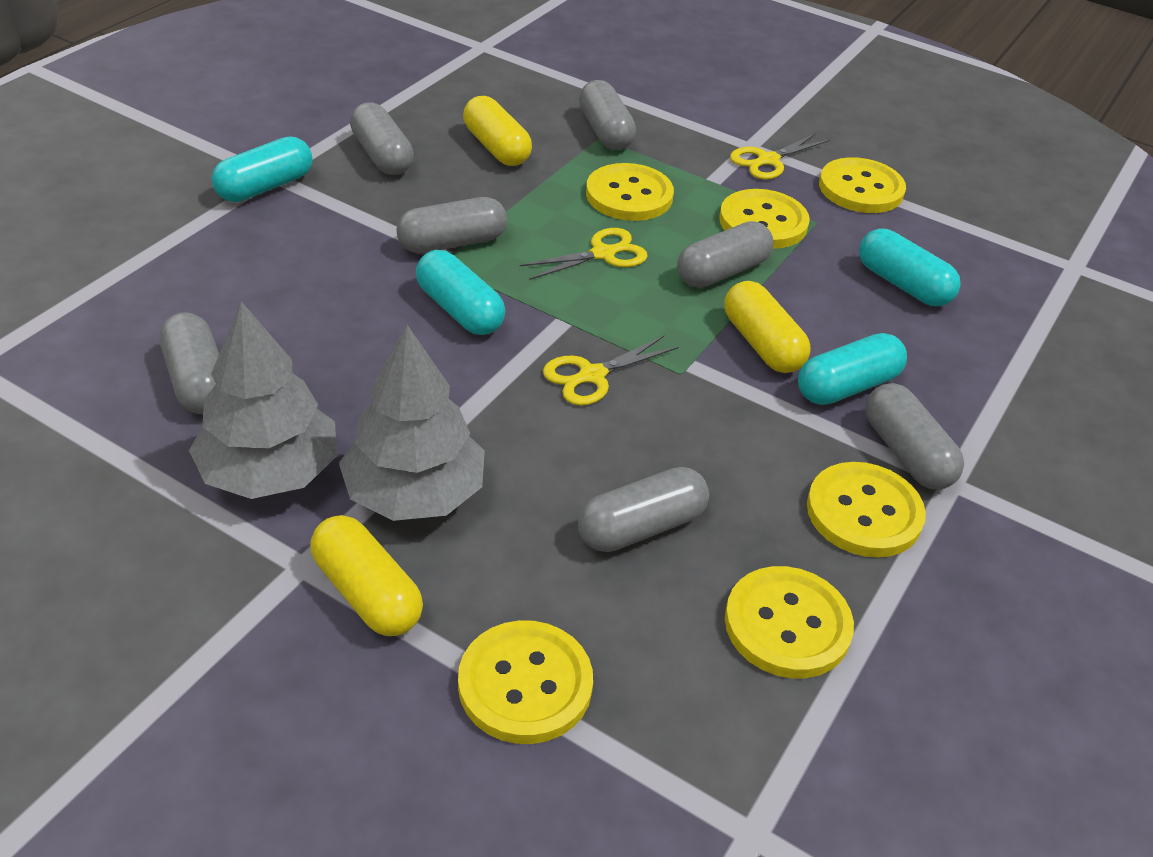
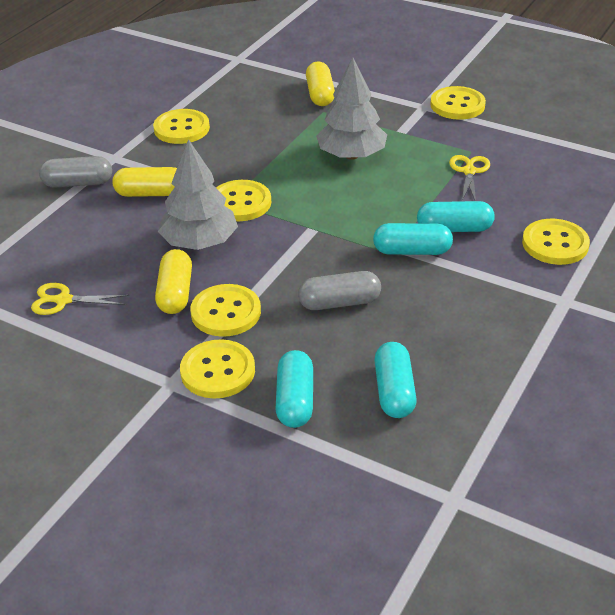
grey capsule: 7 -> 2
yellow scissors: 3 -> 2

